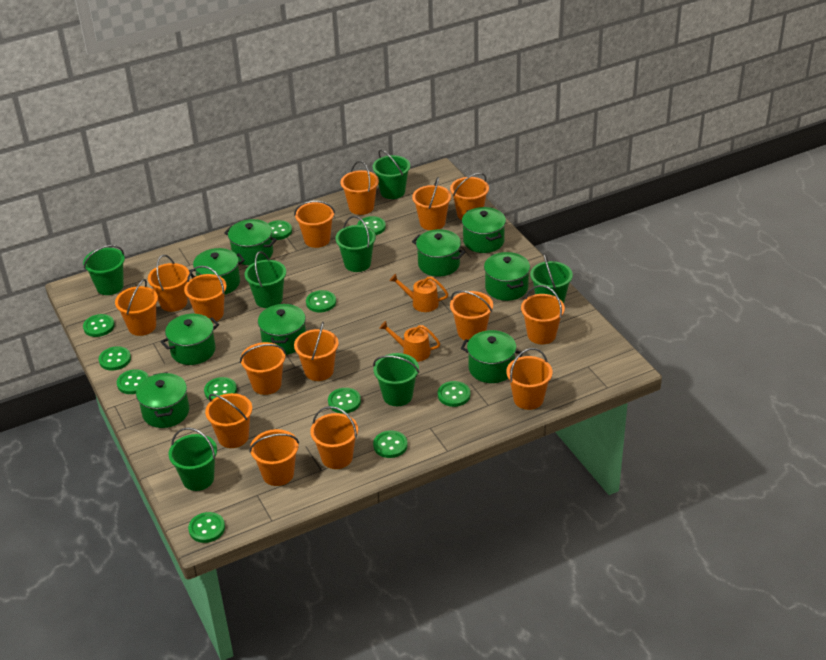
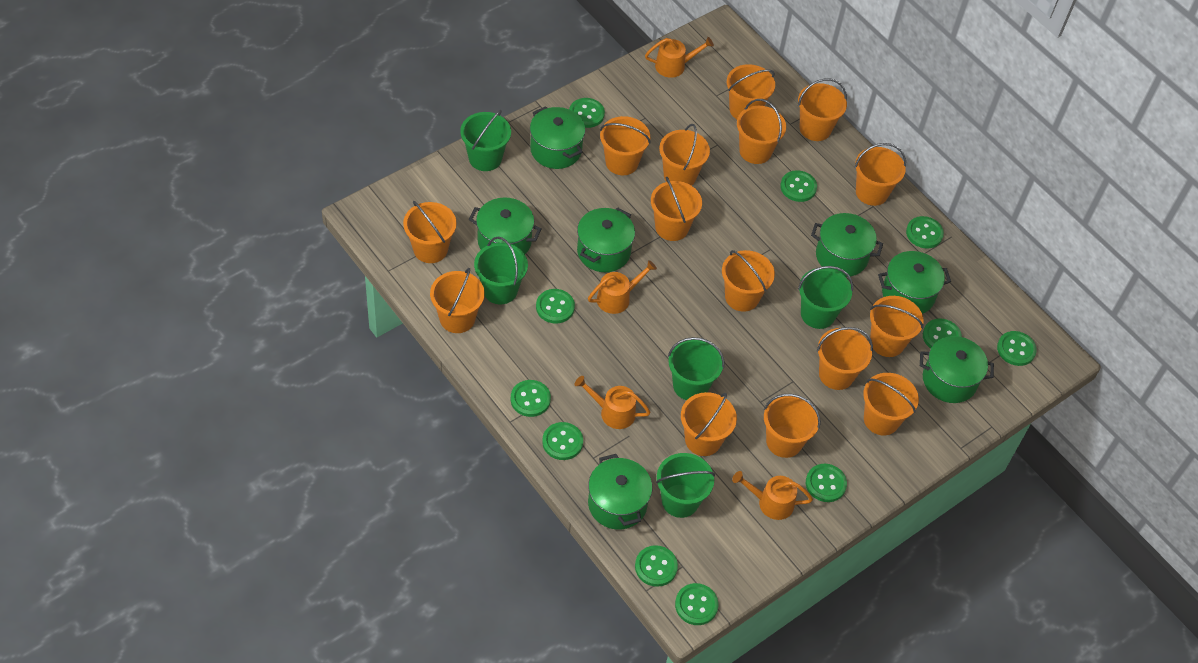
green bucket: 7 -> 5
green pot: 9 -> 7
orange watering can: 2 -> 4

